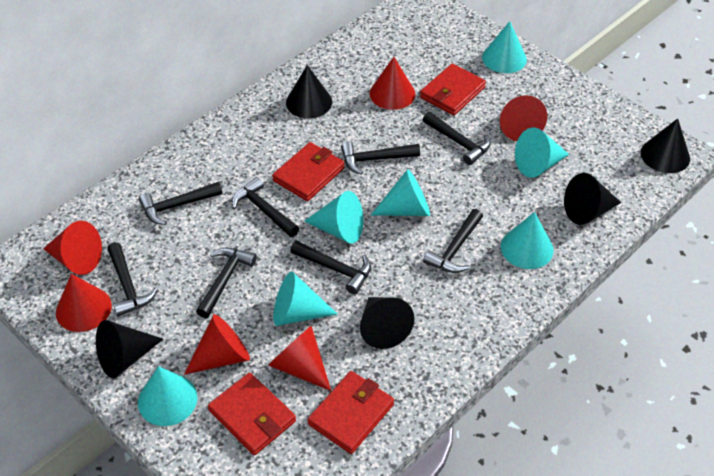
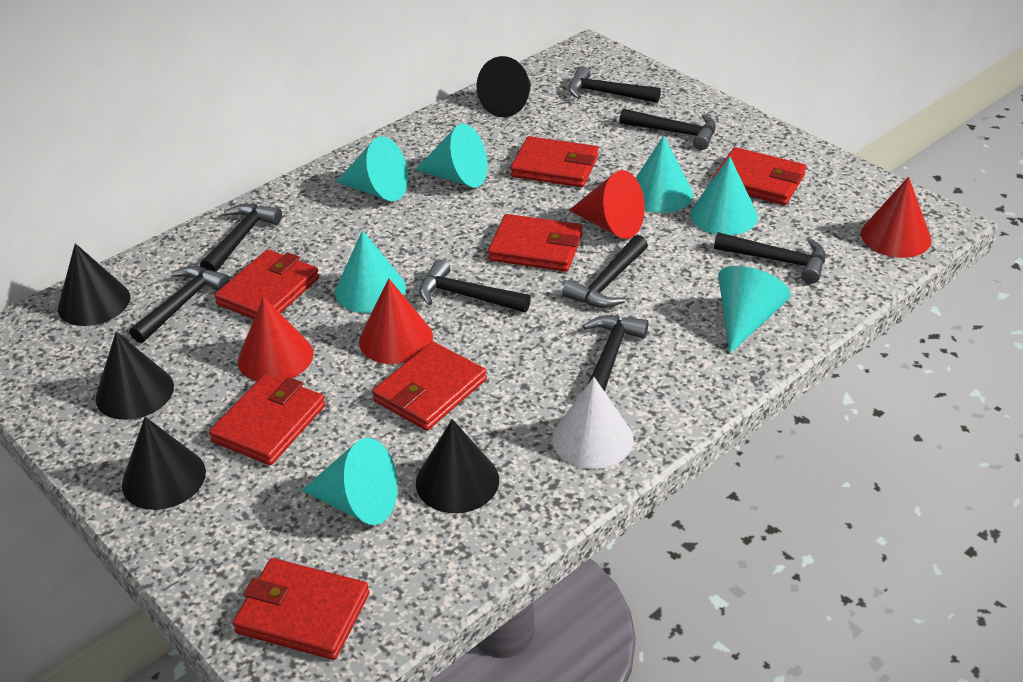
red cone: 6 -> 4
red wallet: 4 -> 7
white cone: 0 -> 1

